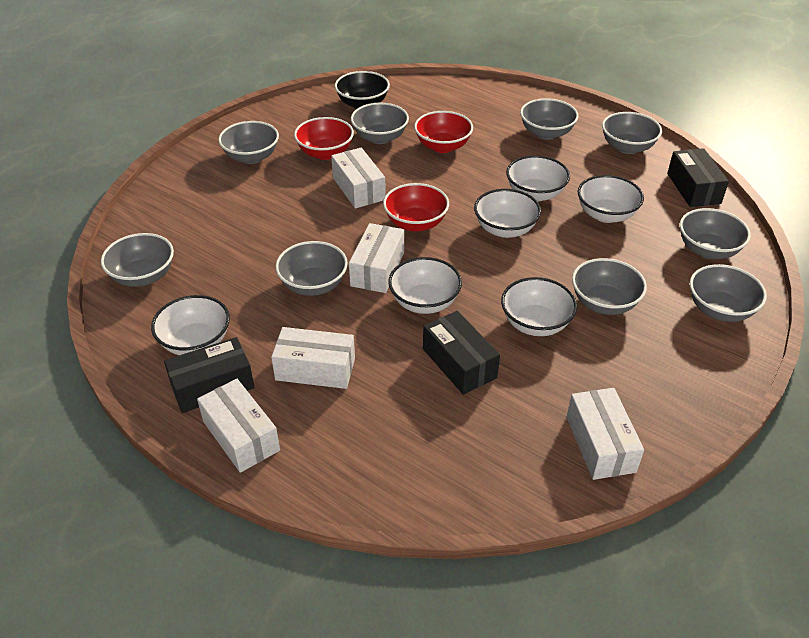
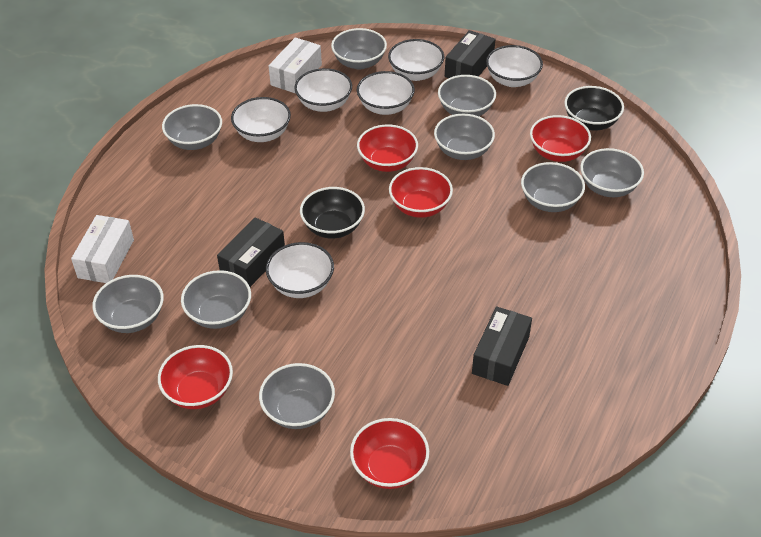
black bowl: 1 -> 2
red bowl: 3 -> 5
white box: 5 -> 2

